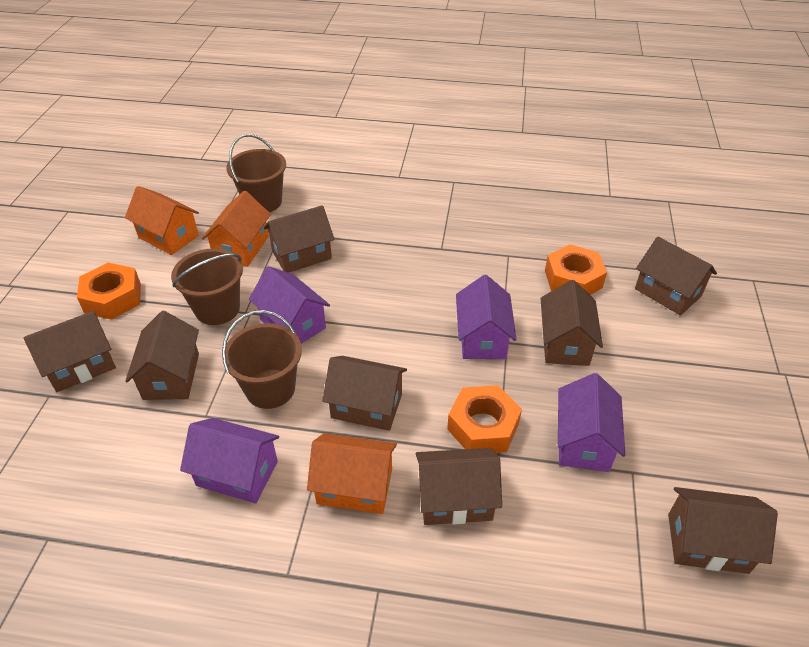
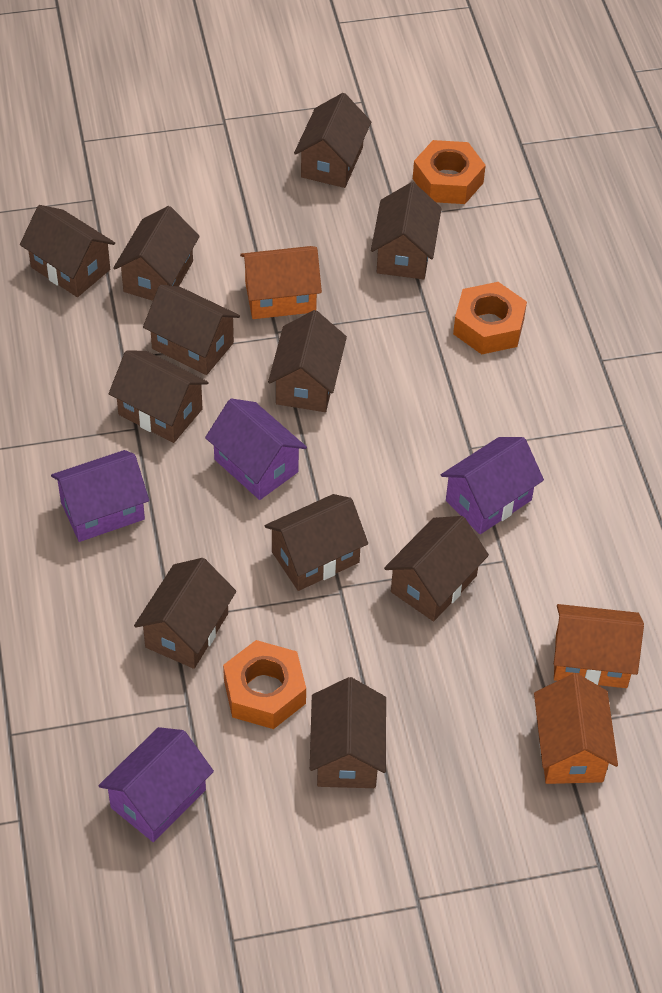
brown bucket: 3 -> 0
brown house: 8 -> 11

